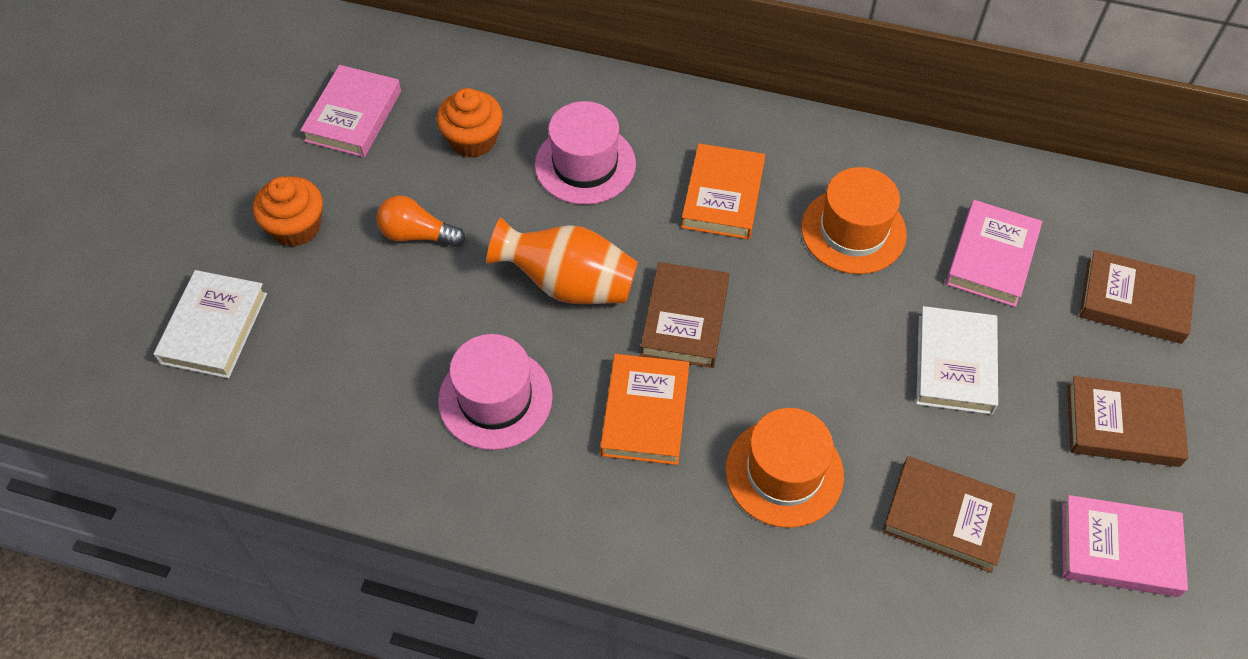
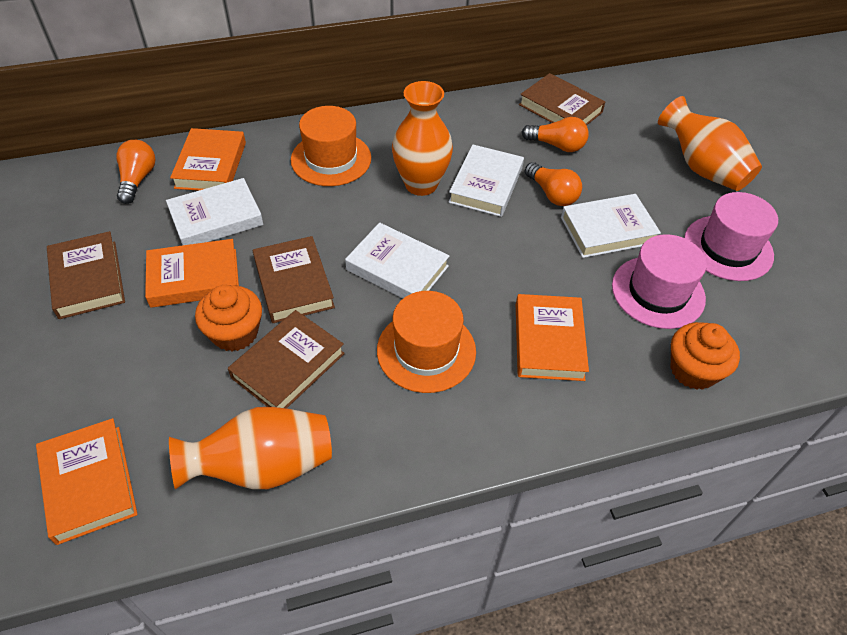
orange book: 2 -> 4
orange light bulb: 1 -> 3
orange vase: 1 -> 3
pink book: 3 -> 0
white book: 2 -> 4

